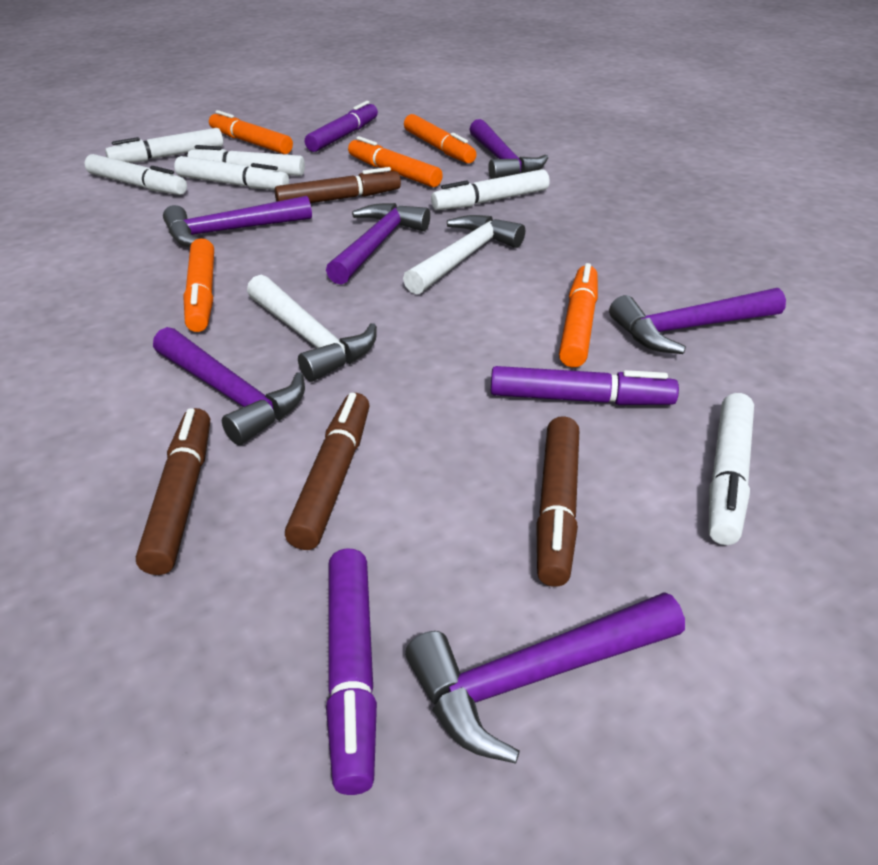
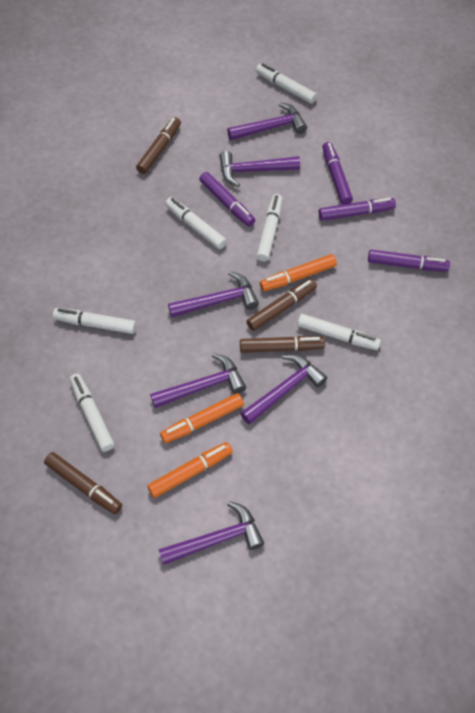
orange marker: 5 -> 3
purple marker: 3 -> 4
white hammer: 2 -> 0

